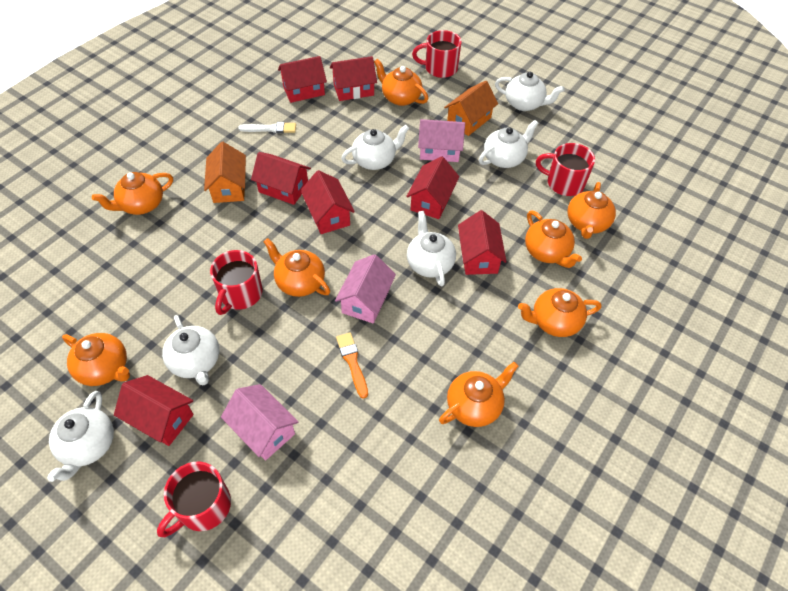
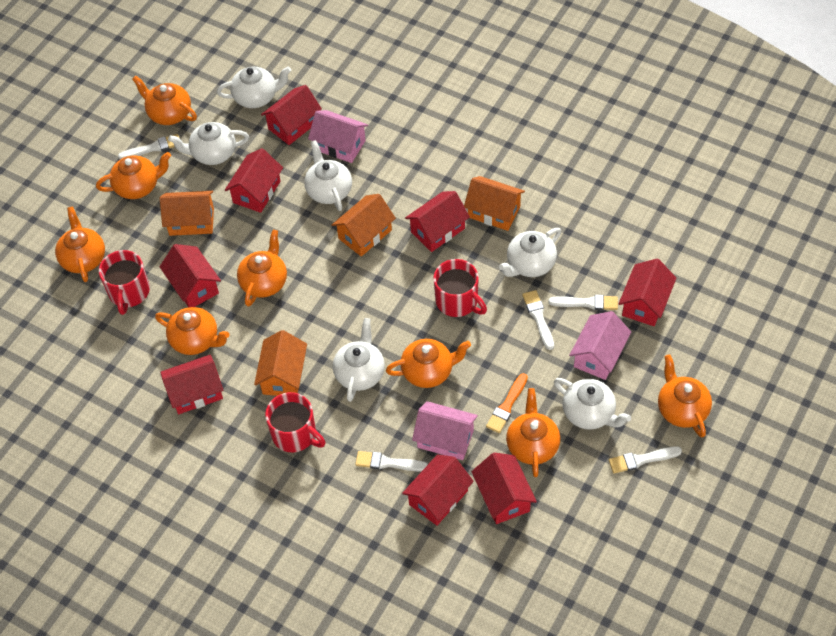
orange house: 2 -> 4
red house: 7 -> 8
red mug: 4 -> 3
white brush: 1 -> 5

